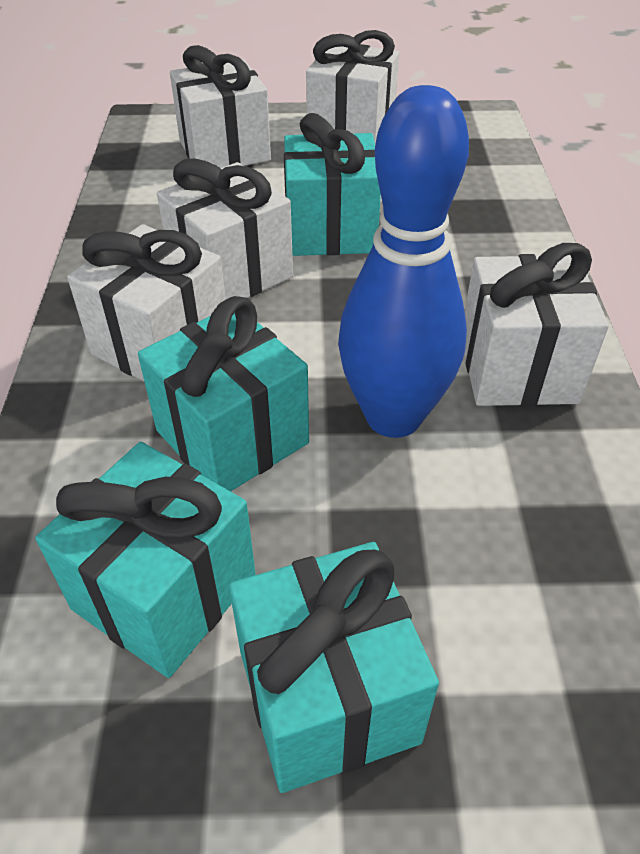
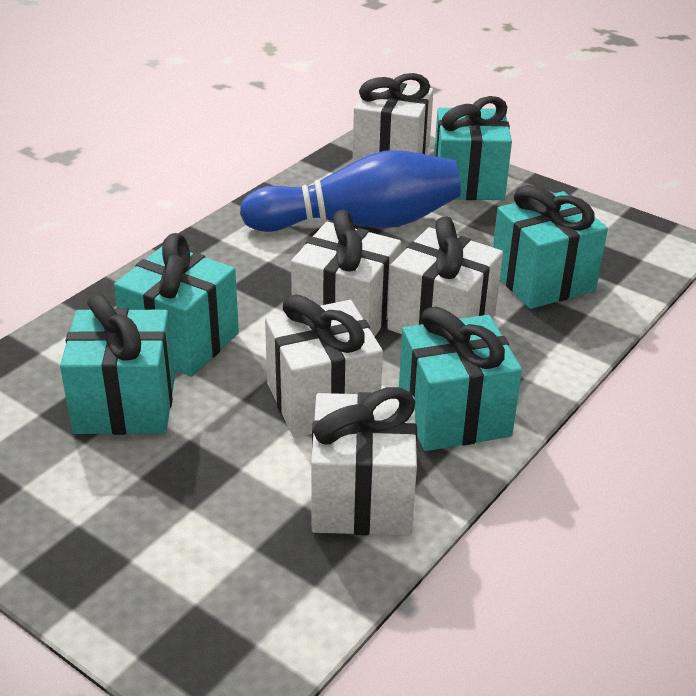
turquoise gift: 4 -> 5

